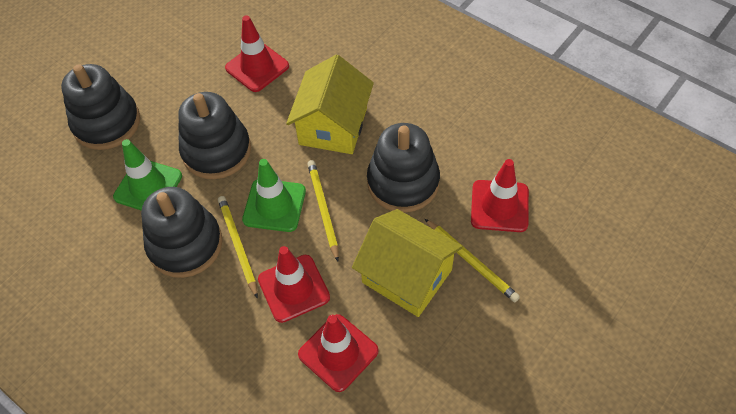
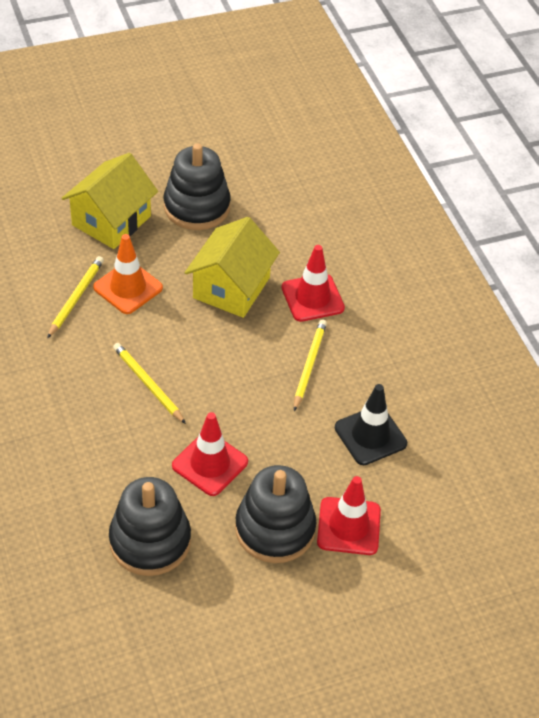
black stacking toy: 4 -> 3
black traffic cone: 0 -> 1
green traffic cone: 2 -> 0
orange traffic cone: 0 -> 1
red traffic cone: 4 -> 3

